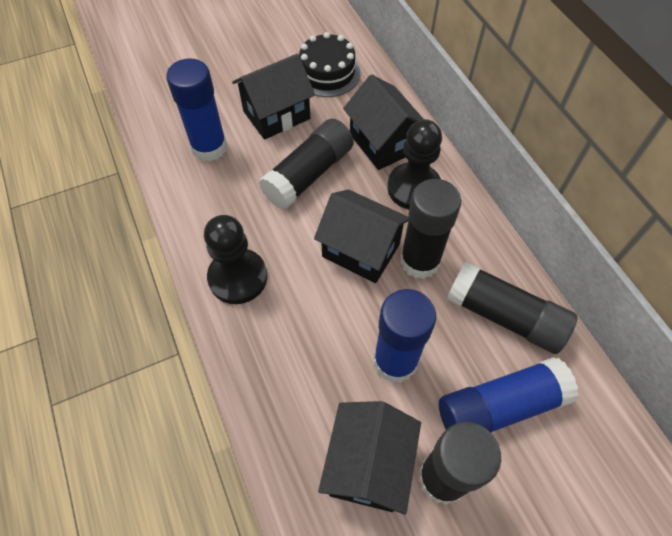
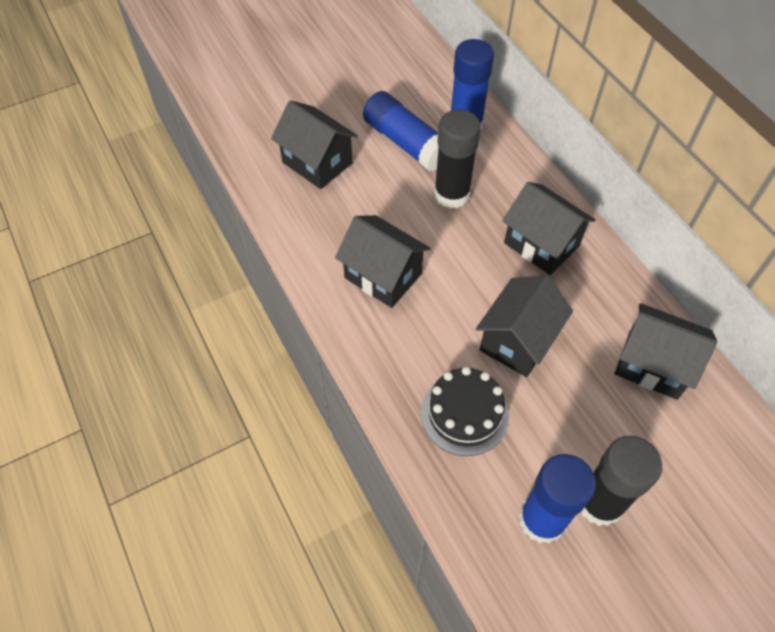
black glue stick: 4 -> 2
black house: 4 -> 5
black pawn: 2 -> 0

